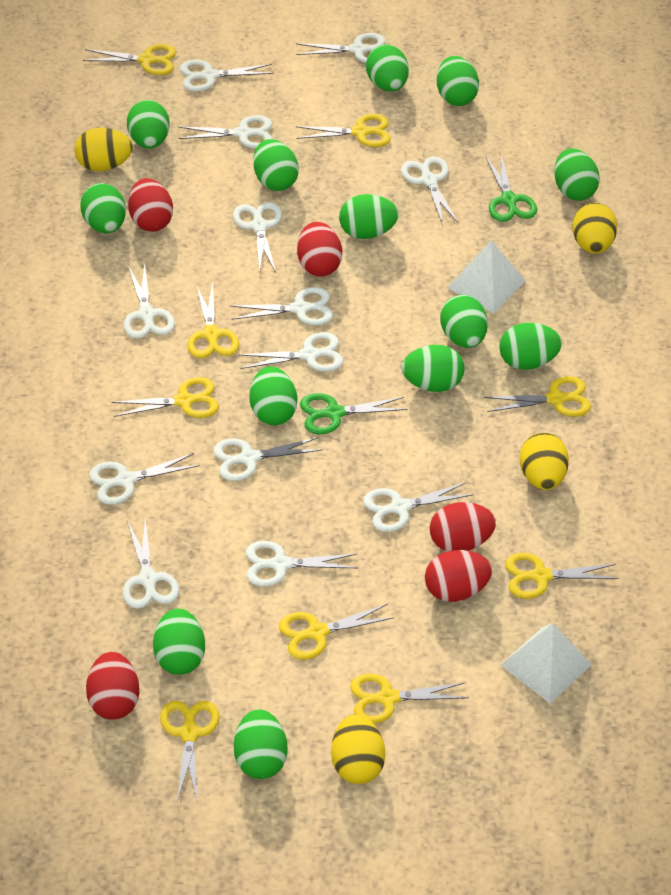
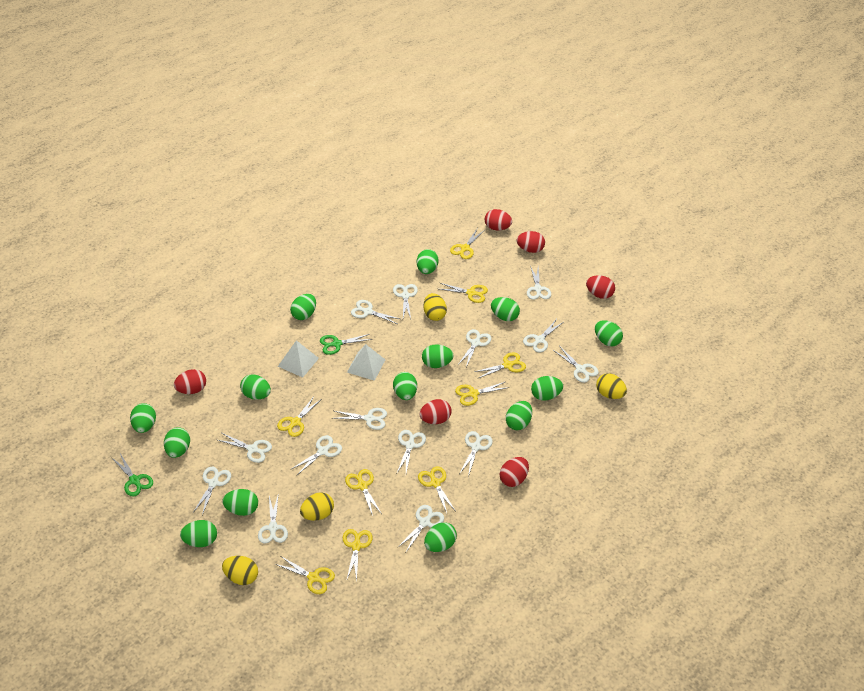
green egg: 13 -> 14
red egg: 5 -> 6
white scissors: 13 -> 14

